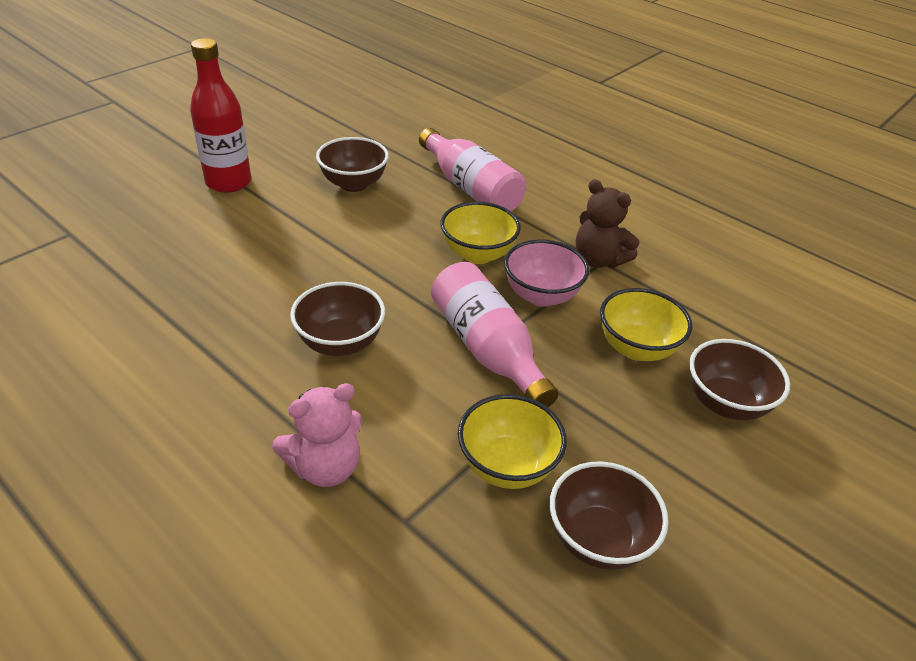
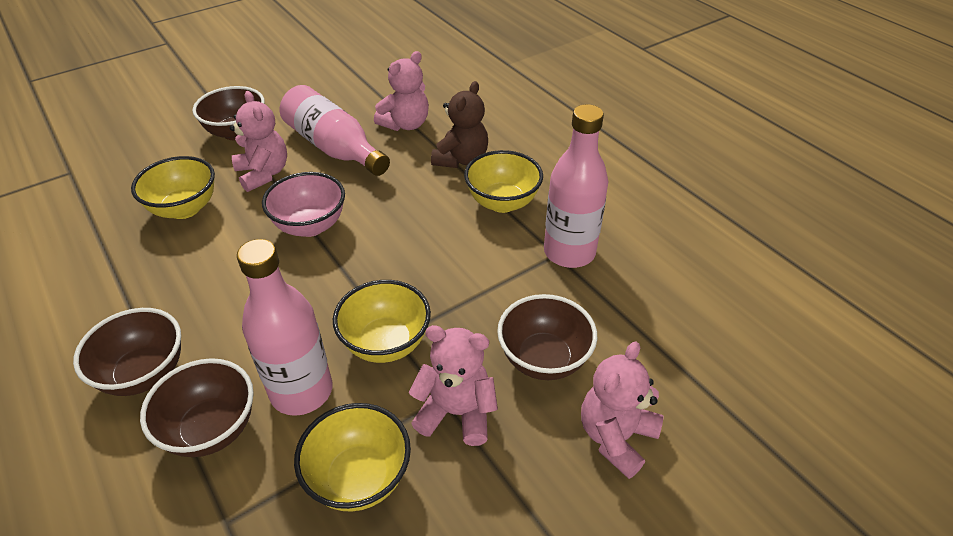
pink bottle: 2 -> 3
pink teddy bear: 1 -> 4
red bottle: 1 -> 0
yellow bowl: 3 -> 4

